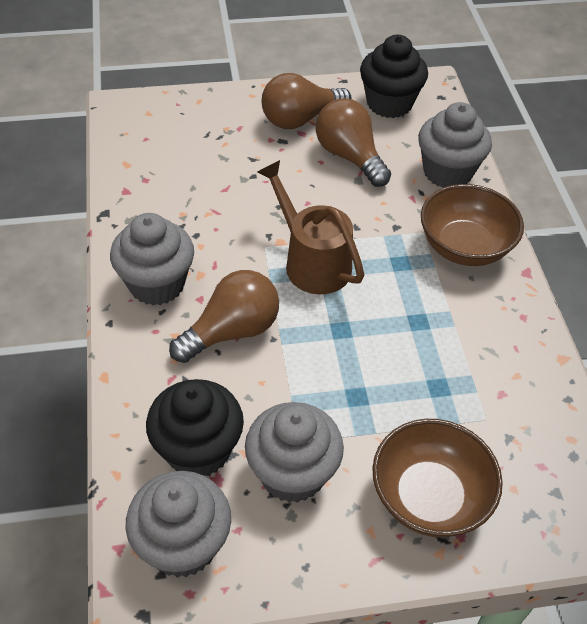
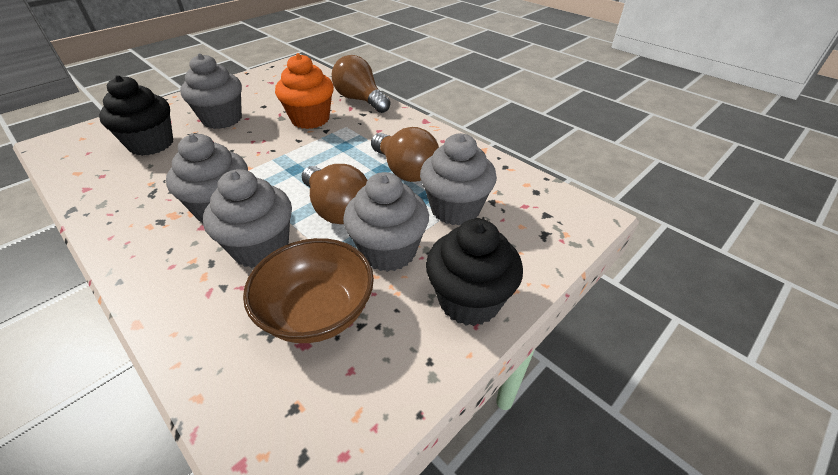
brown bowl: 2 -> 1
brown watering can: 1 -> 0
grey cupcake: 4 -> 5
orange cupcake: 0 -> 1

